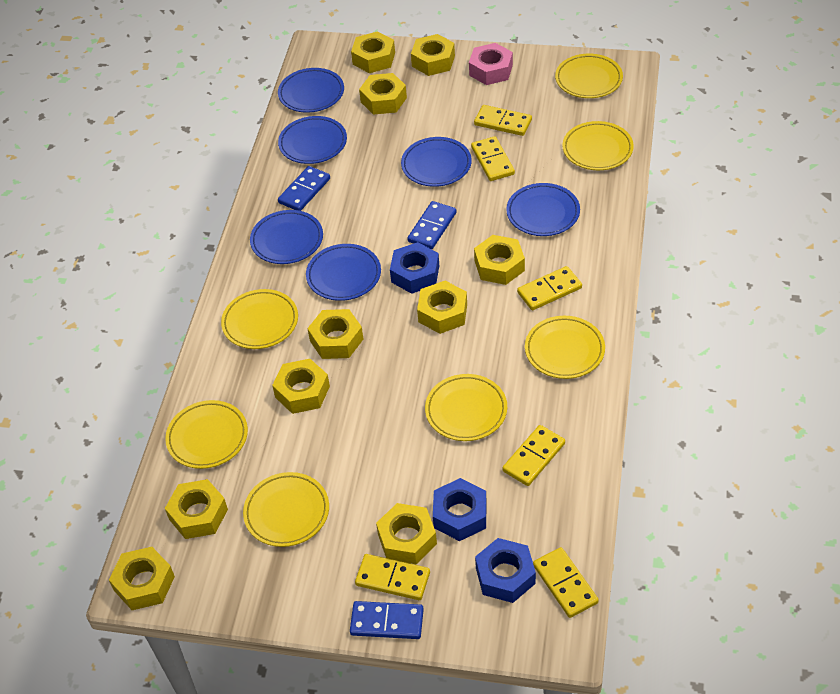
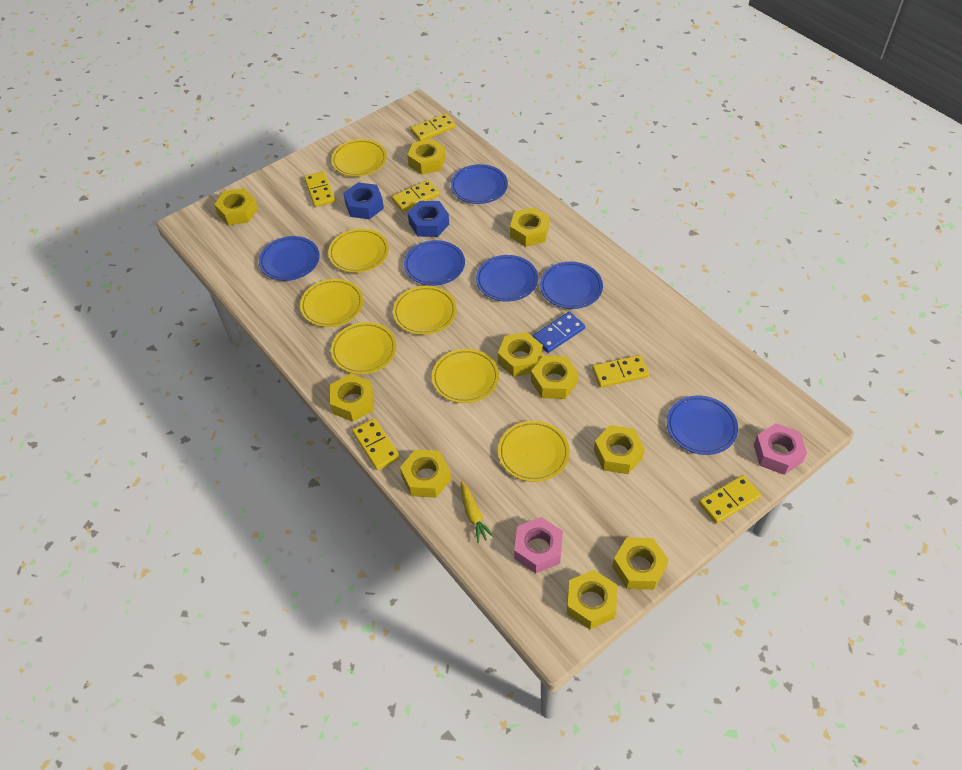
blue domino: 3 -> 1
blue nut: 3 -> 2
pink nut: 1 -> 2
yellow carrot: 0 -> 1

